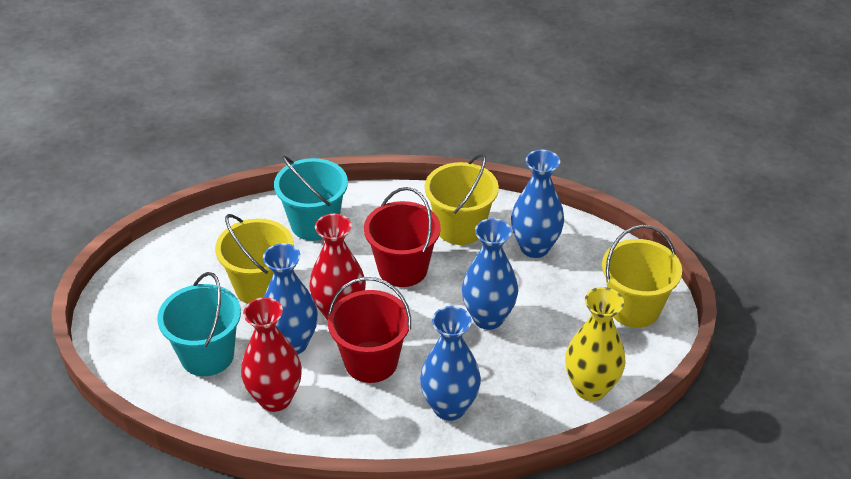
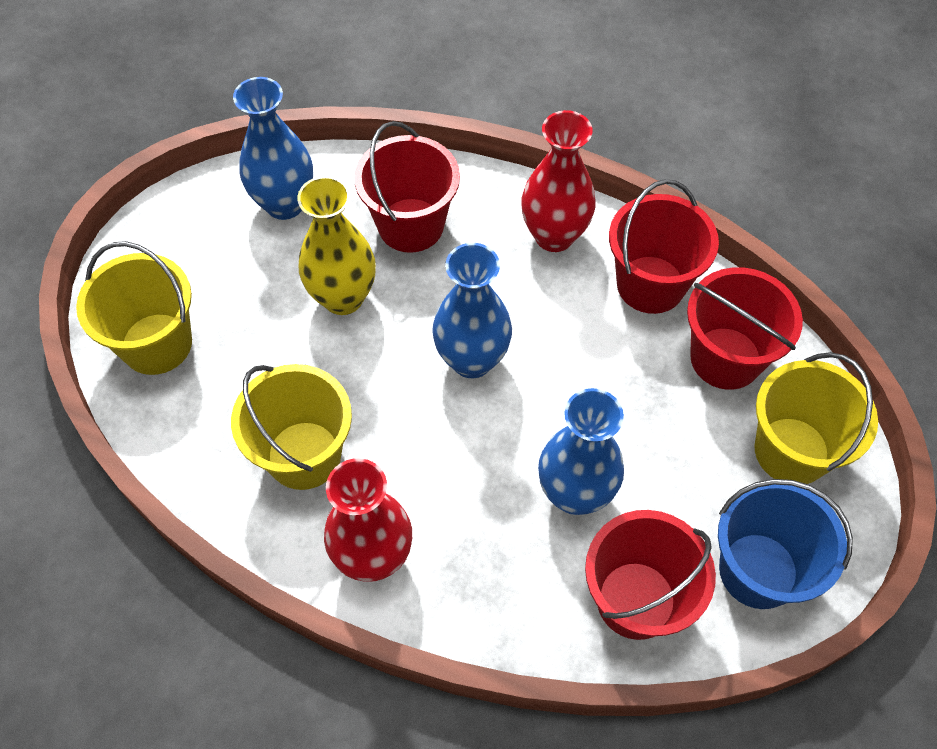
blue bucket: 0 -> 1
blue vase: 4 -> 3
red bucket: 2 -> 4
turquoise bucket: 2 -> 0

